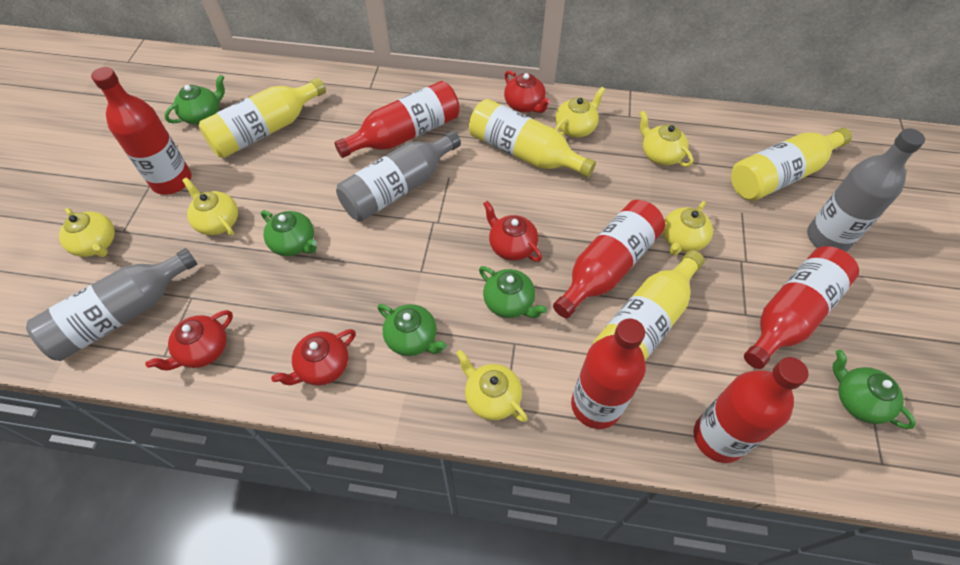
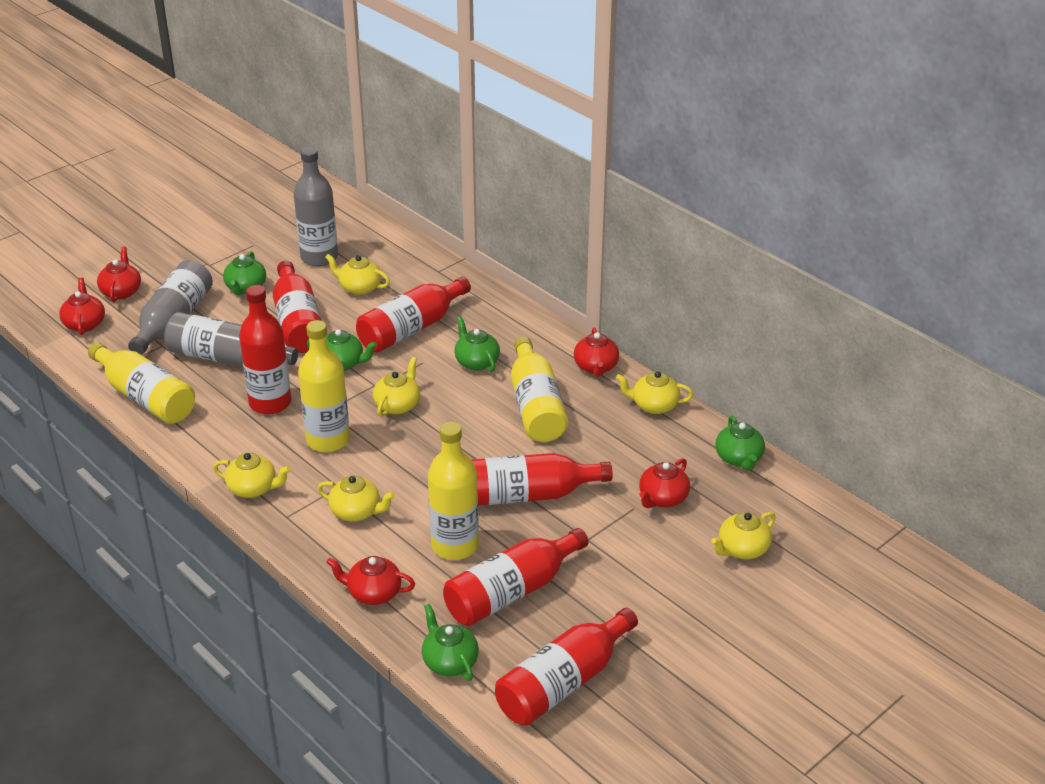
red teapot: 4 -> 5

